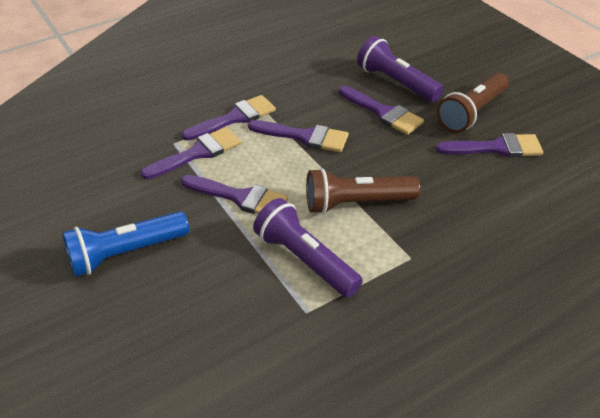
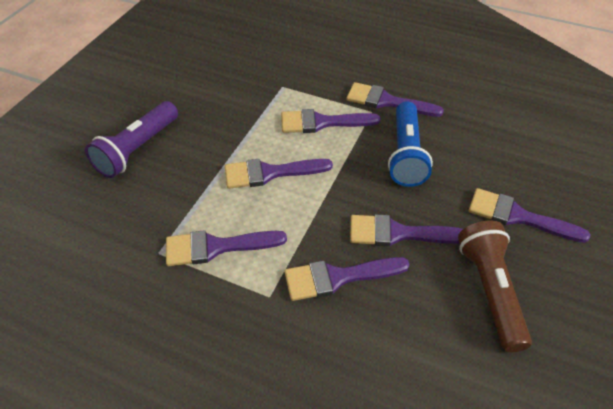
brown flashlight: 2 -> 1
purple brush: 6 -> 7
purple flashlight: 2 -> 1

